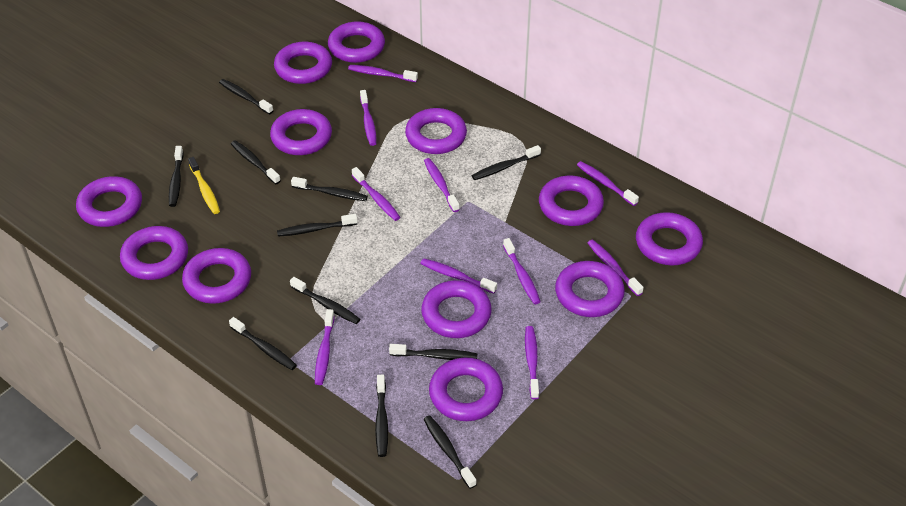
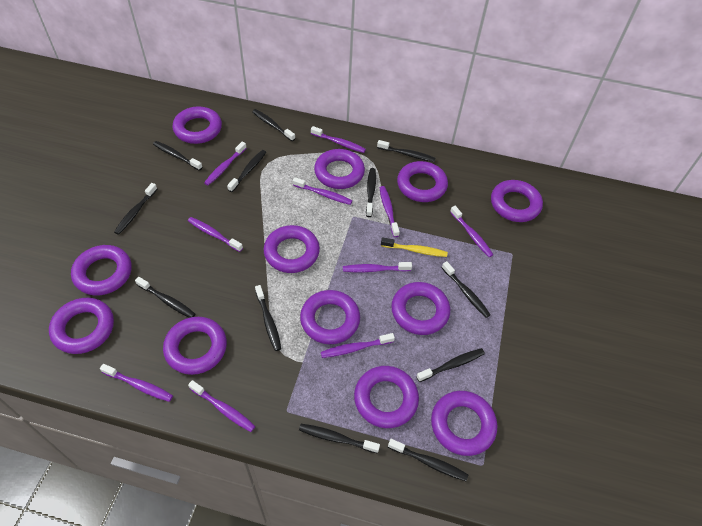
black toothbrush: 11 -> 12

